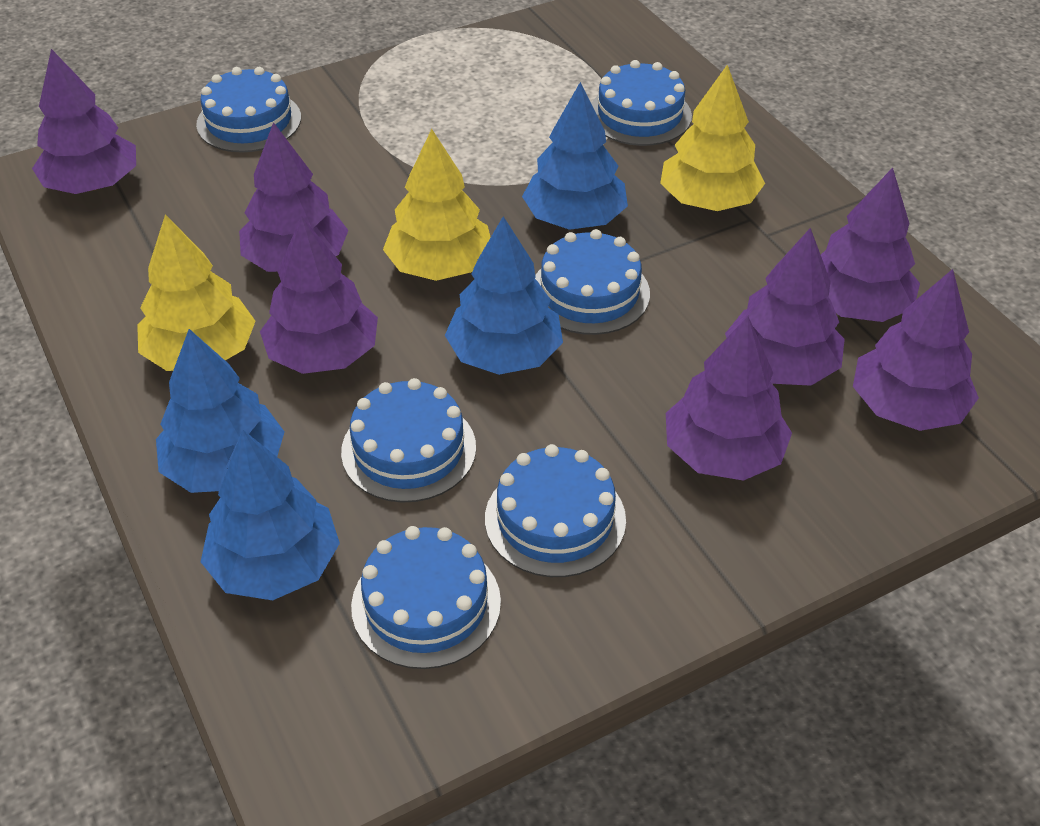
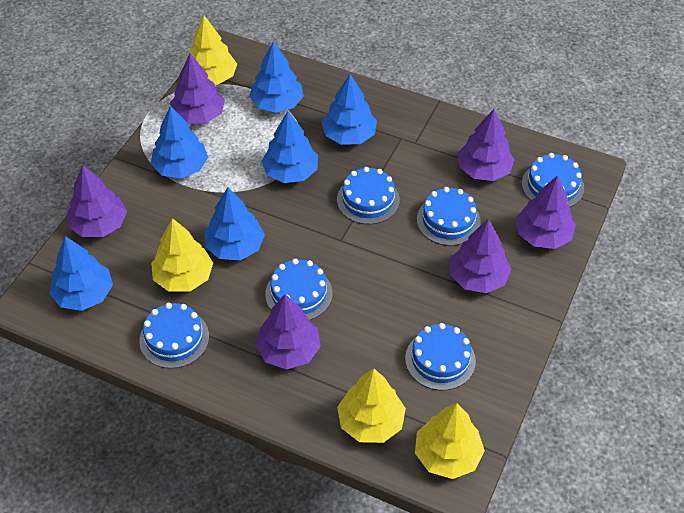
blue tree: 4 -> 6
purple tree: 7 -> 6
yellow tree: 3 -> 4

